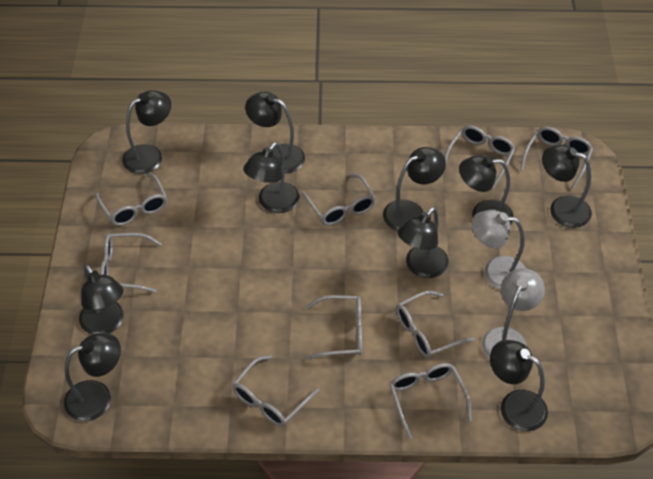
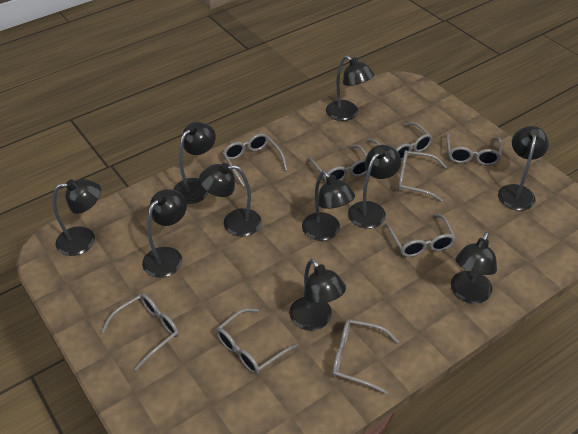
grey lamp: 2 -> 0

